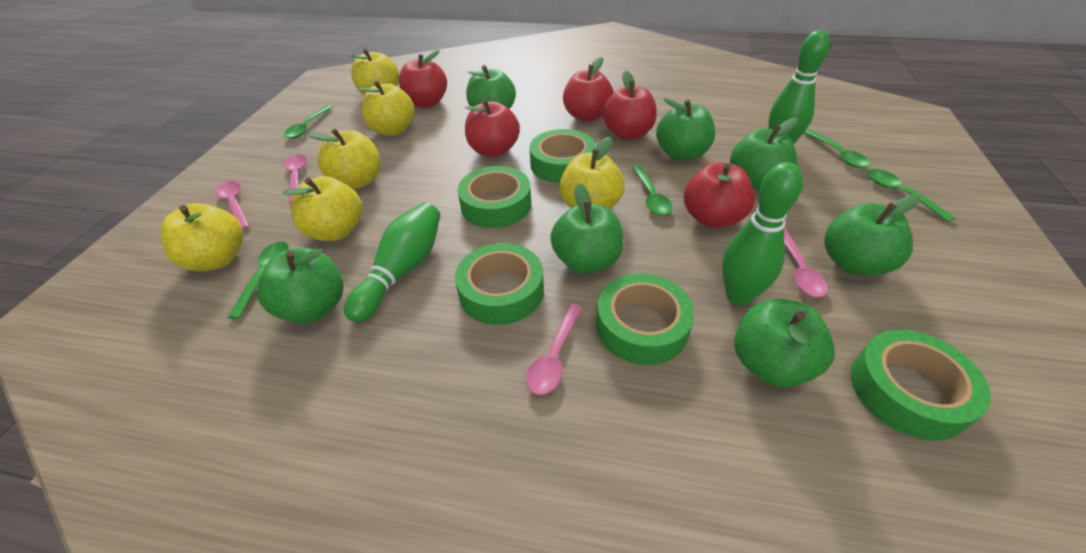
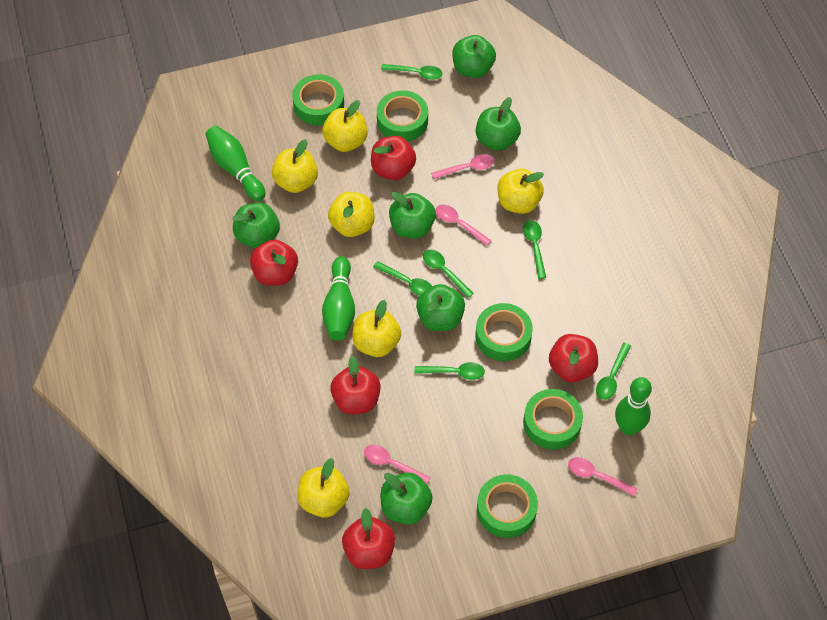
green apple: 7 -> 6
green spoon: 5 -> 6

